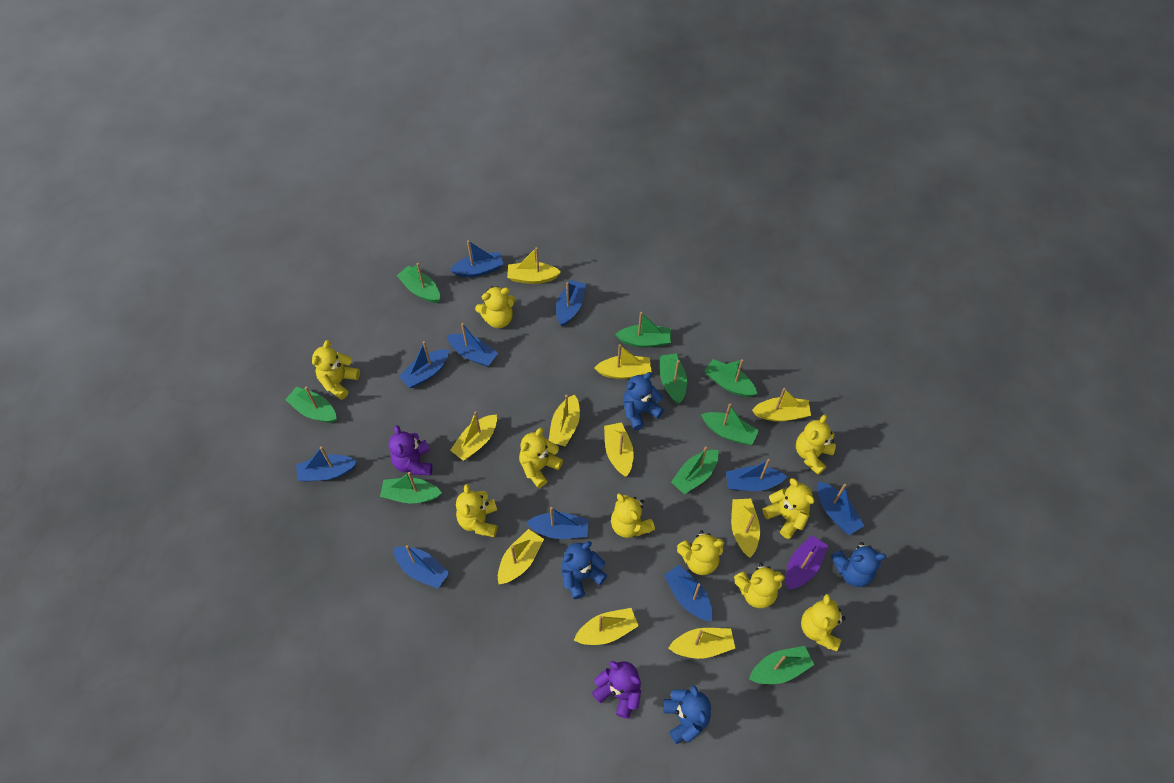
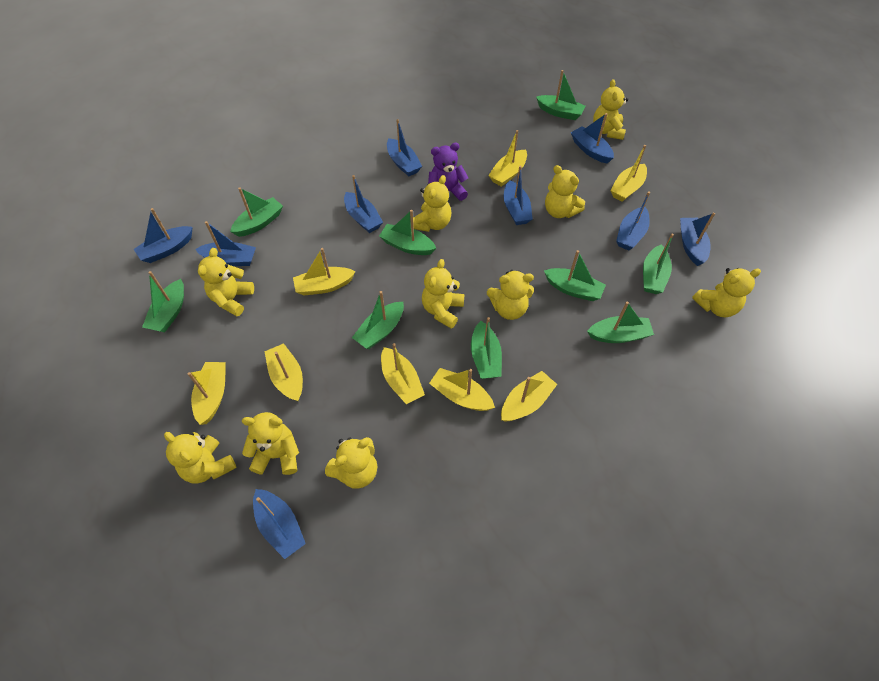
blue boat: 10 -> 9
blue teddy bear: 4 -> 0
purple boat: 1 -> 0
purple teddy bear: 2 -> 1
yellow boat: 10 -> 8

